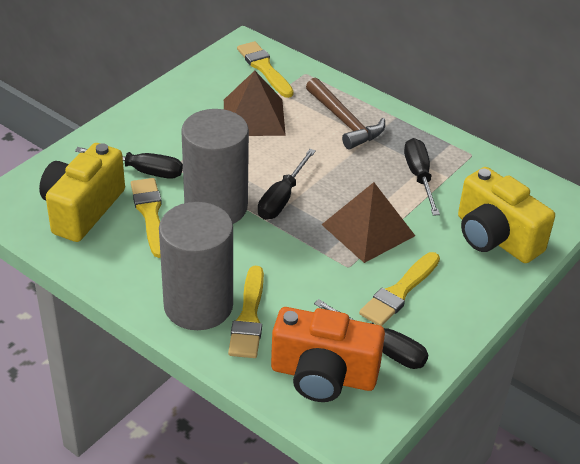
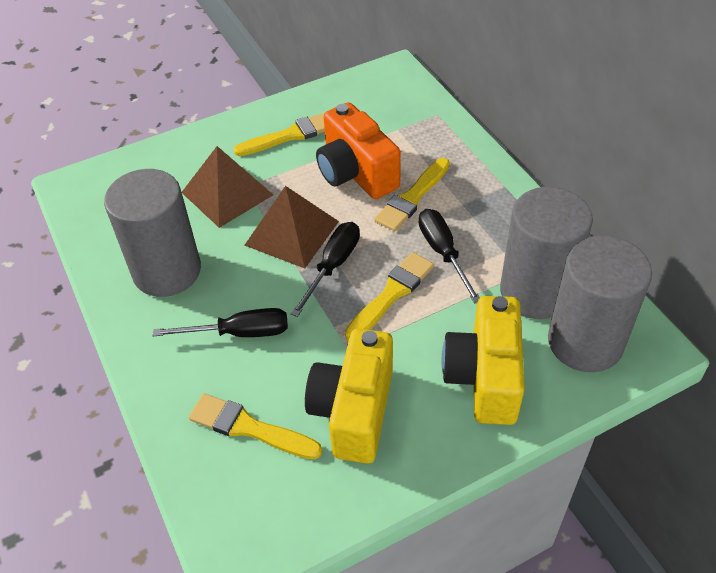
black screwdriver: 4 -> 3
brown hammer: 1 -> 0
grey cylinder: 2 -> 3

